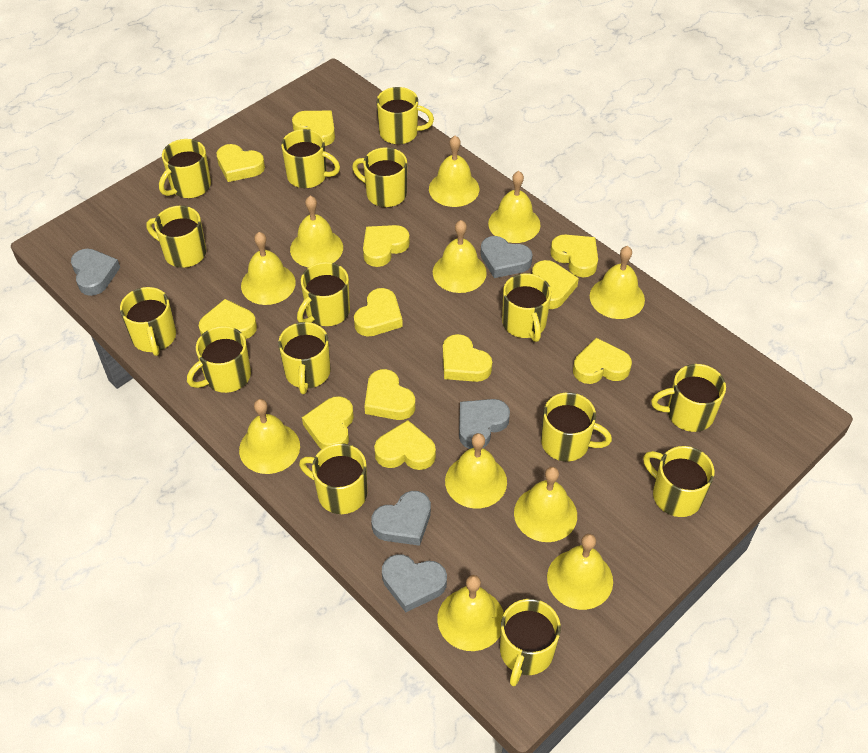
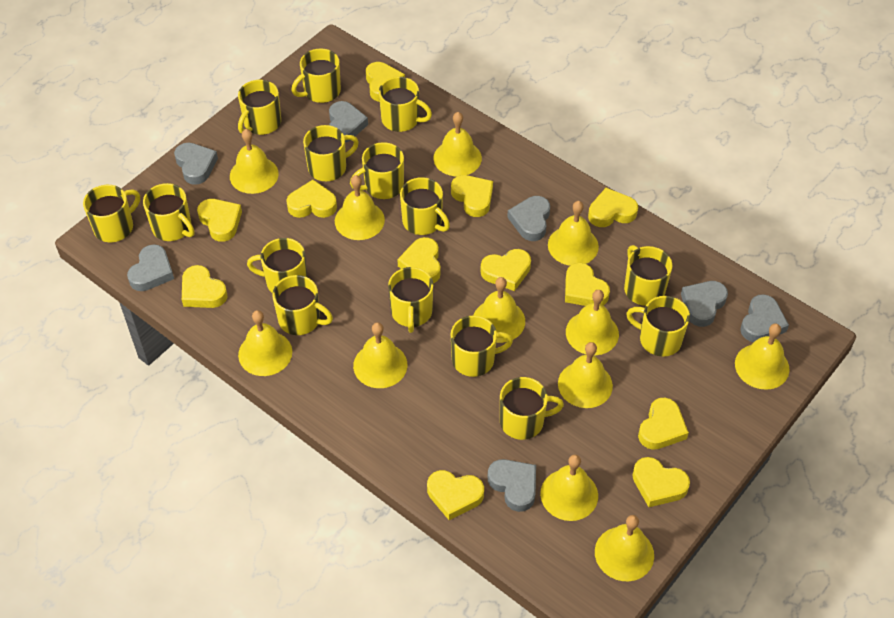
grey heart: 5 -> 7
yellow bell: 11 -> 12

